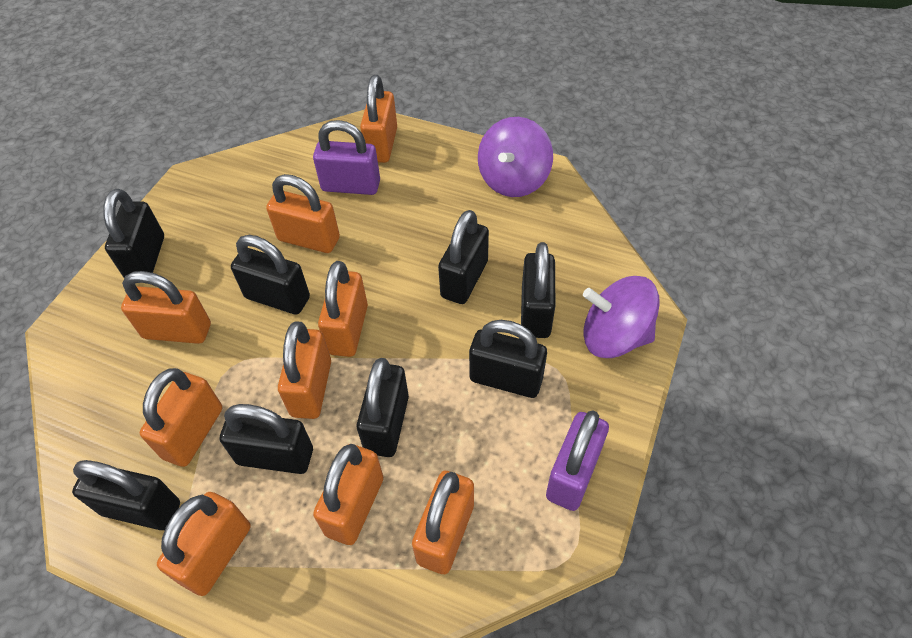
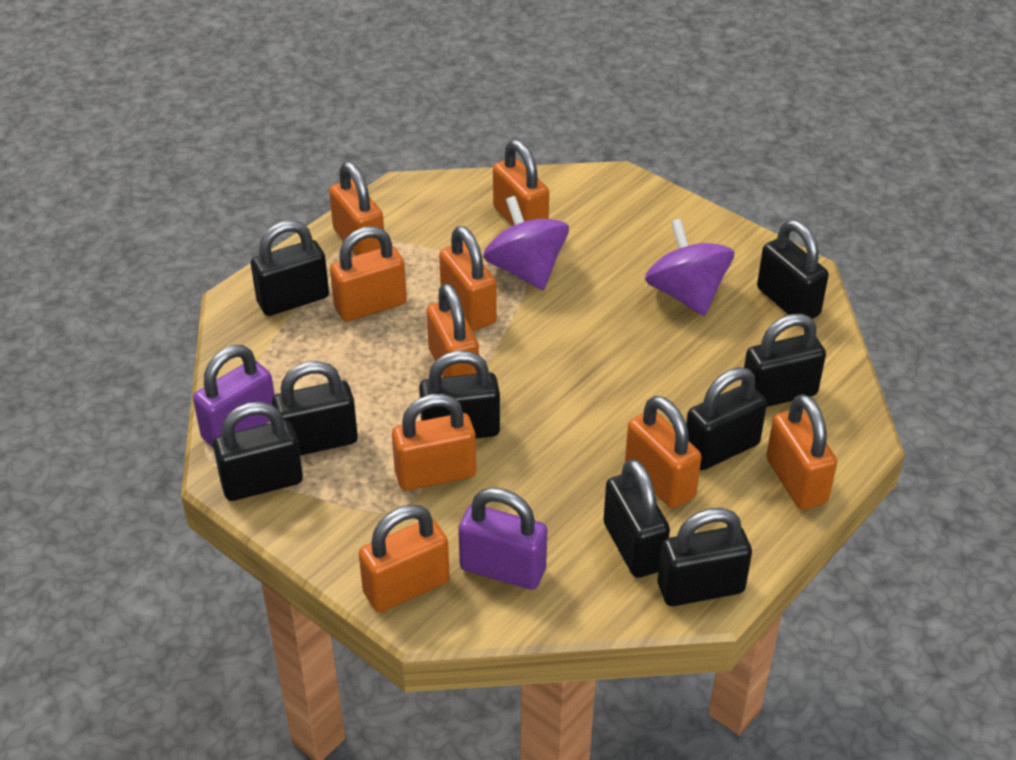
black padlock: 8 -> 9

